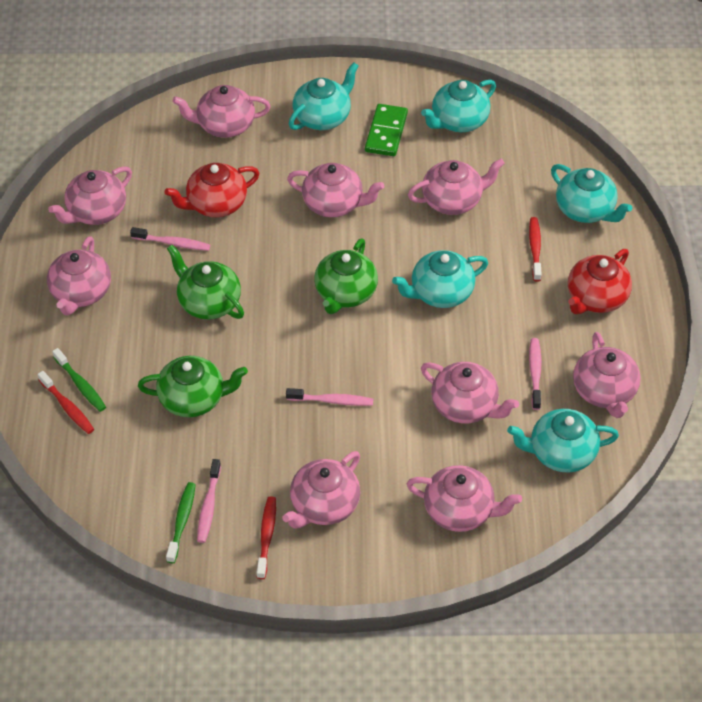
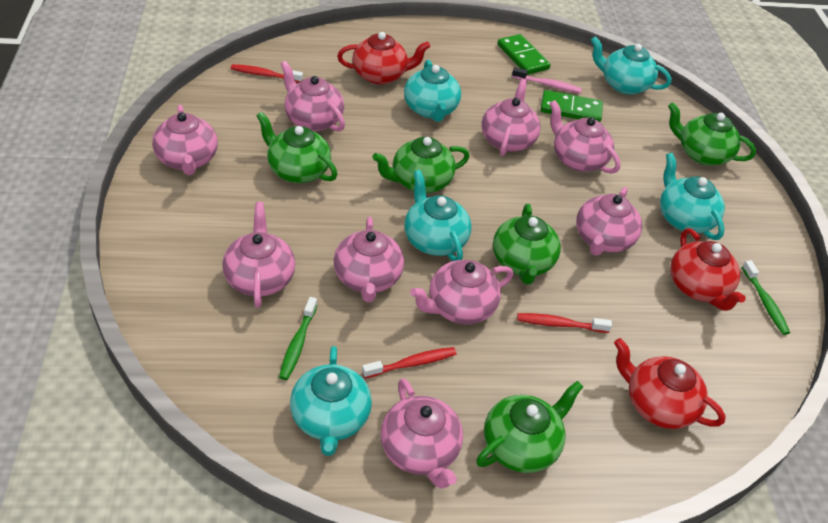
green domino: 1 -> 2
green teapot: 3 -> 5
pink toothbrush: 4 -> 1
red teapot: 2 -> 3

